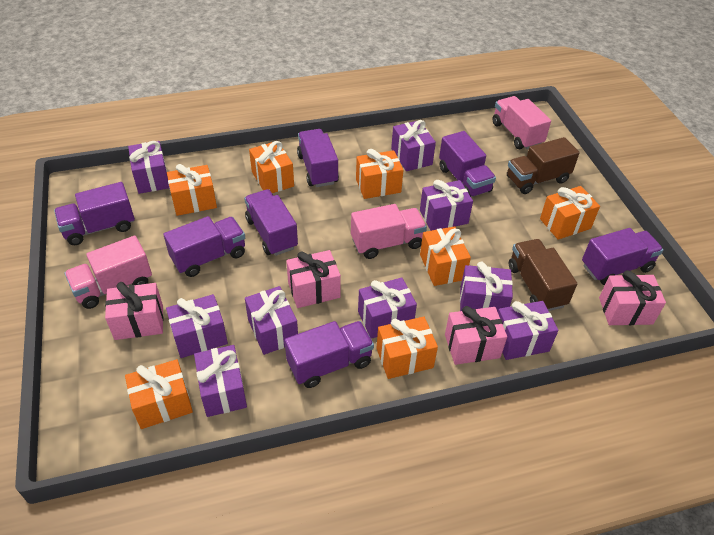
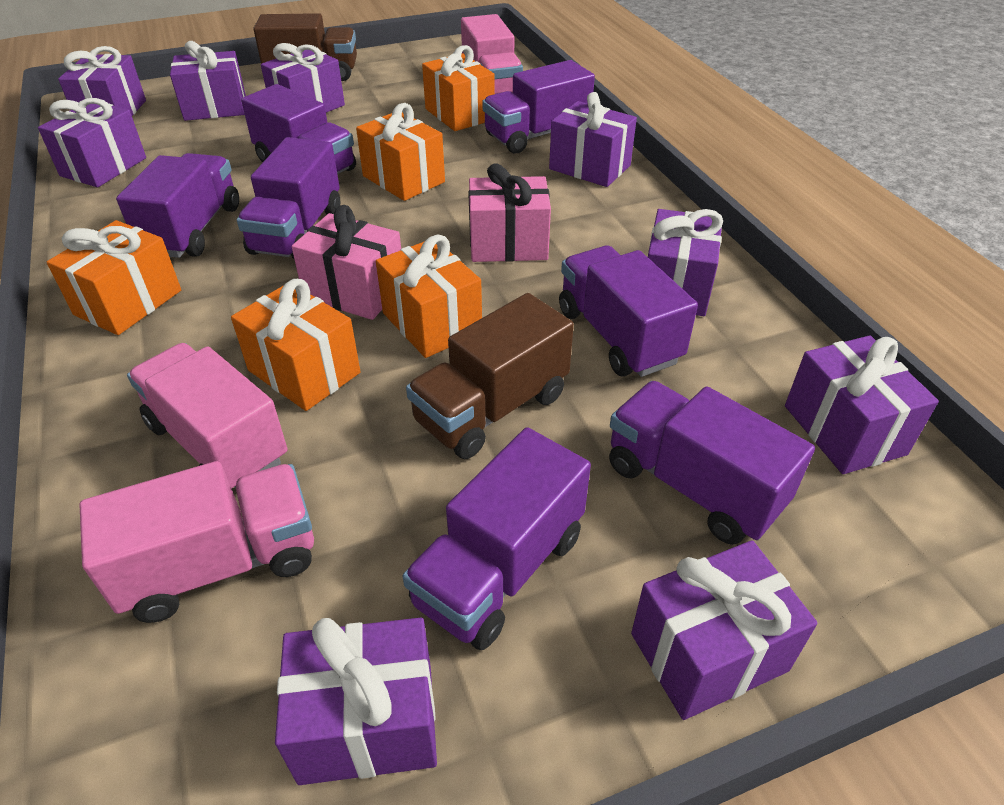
orange gift: 7 -> 5
pink gift: 4 -> 2

